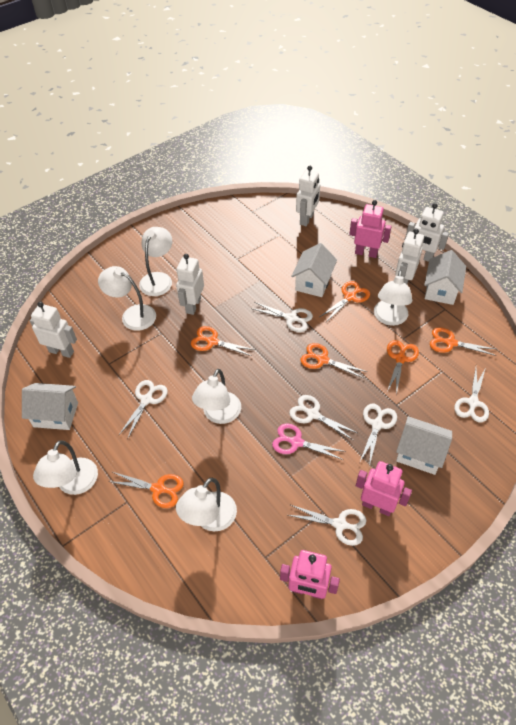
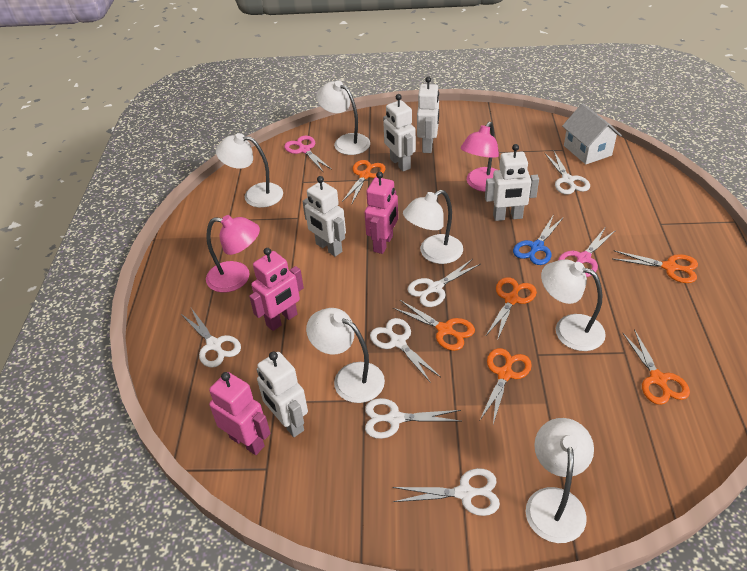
blue scissors: 0 -> 1
pink lamp: 0 -> 2
pink scissors: 1 -> 2
white house: 4 -> 1

